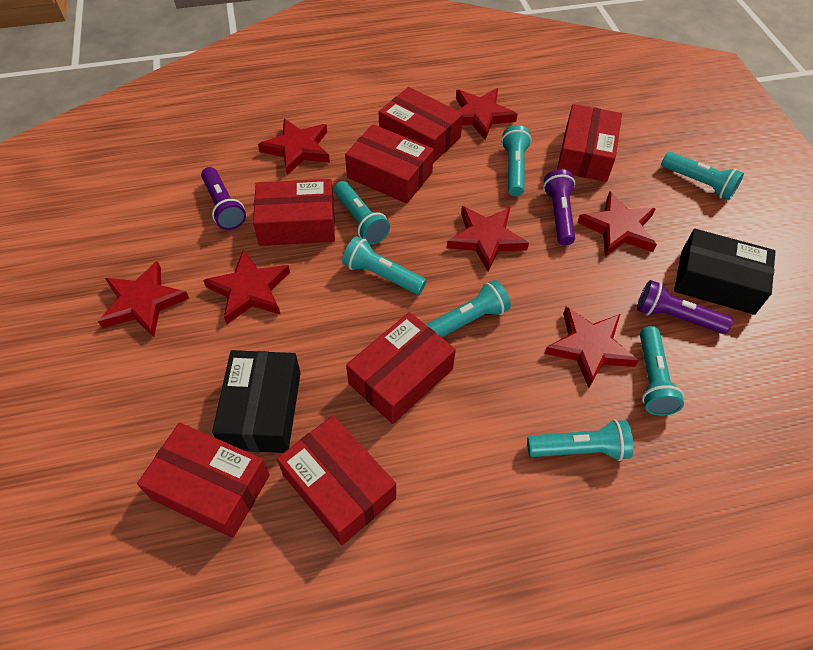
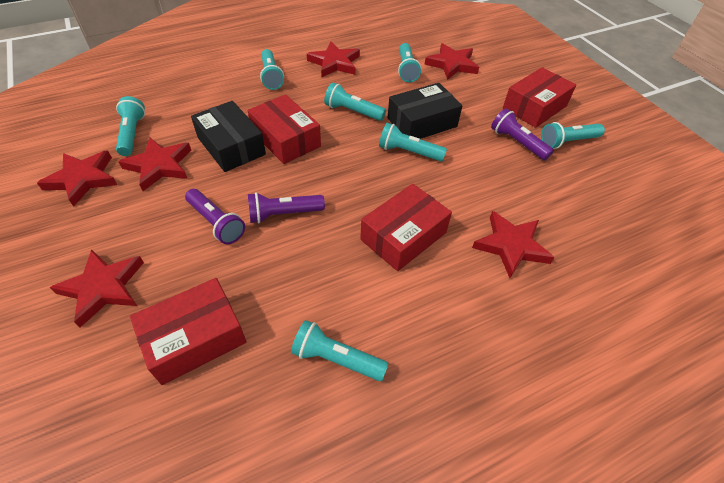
red box: 7 -> 4
red star: 7 -> 6

